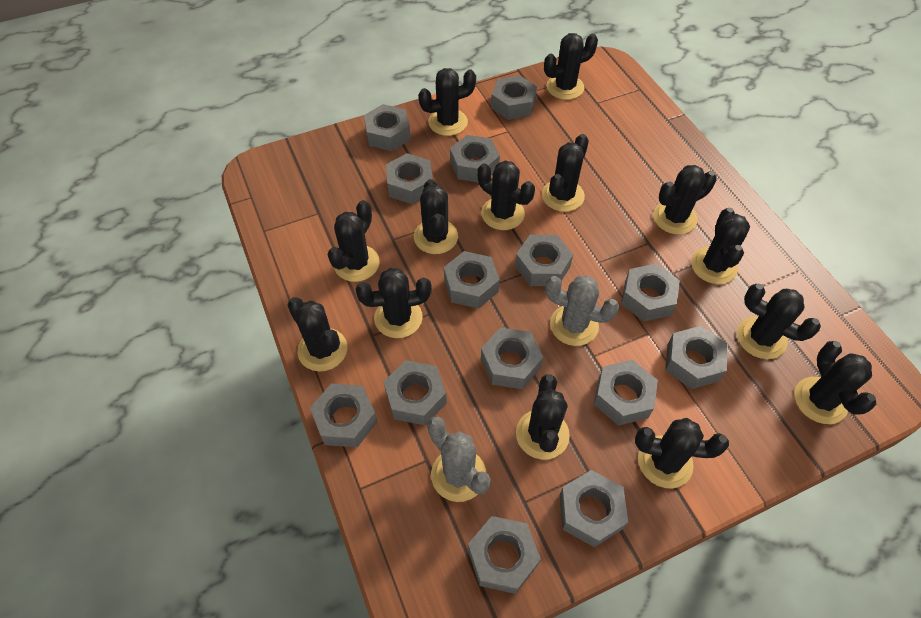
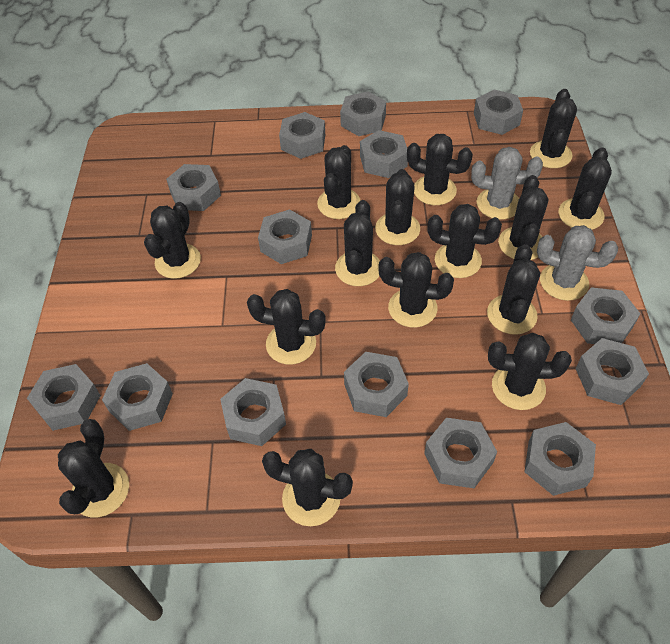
black cactus: 14 -> 15

